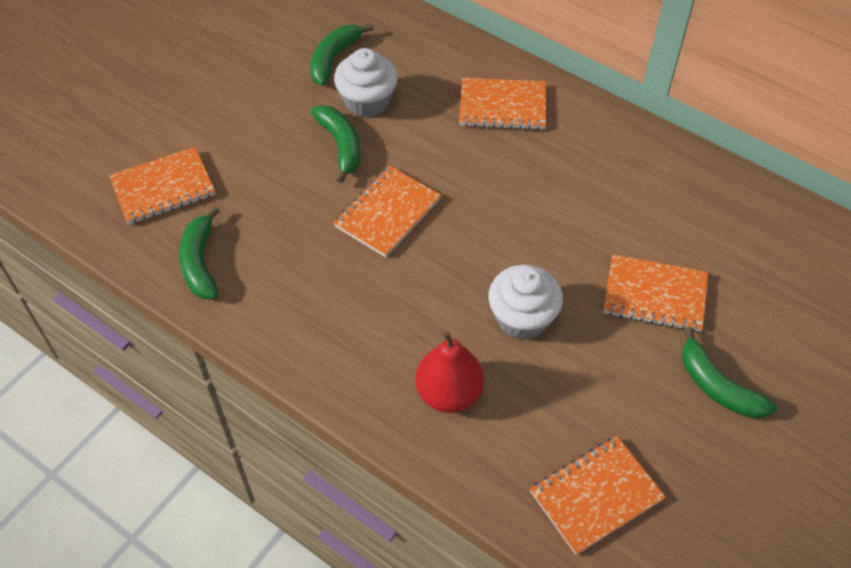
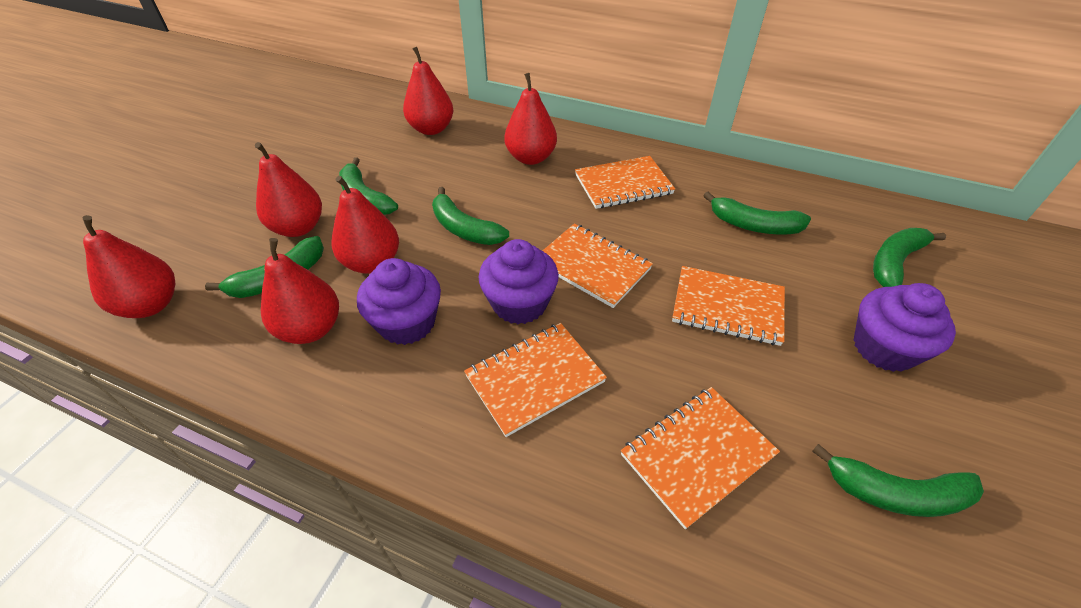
green banana: 4 -> 6
purple cupcake: 0 -> 3
red pear: 1 -> 6
white cupcake: 2 -> 0

